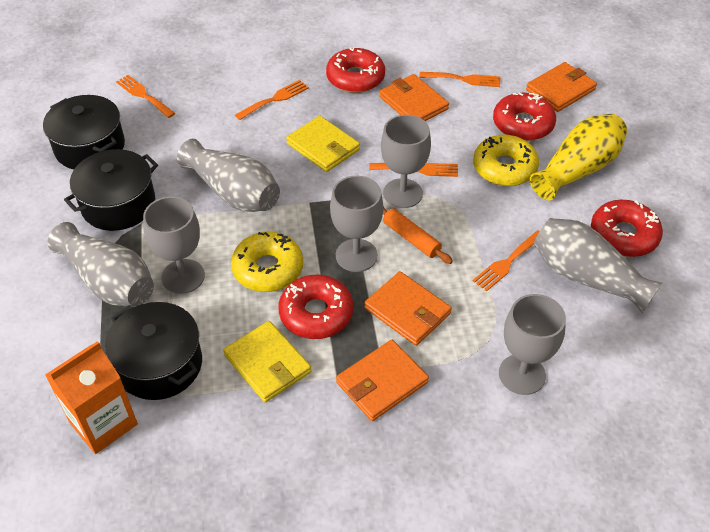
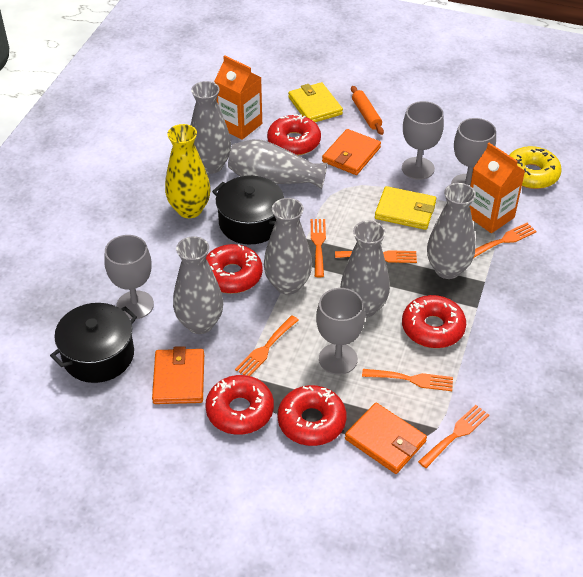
black pot: 3 -> 2
grey vase: 3 -> 6
orange carton: 1 -> 2
orange fork: 5 -> 6
orange wallet: 4 -> 3
red donut: 4 -> 5
yellow donut: 2 -> 1

